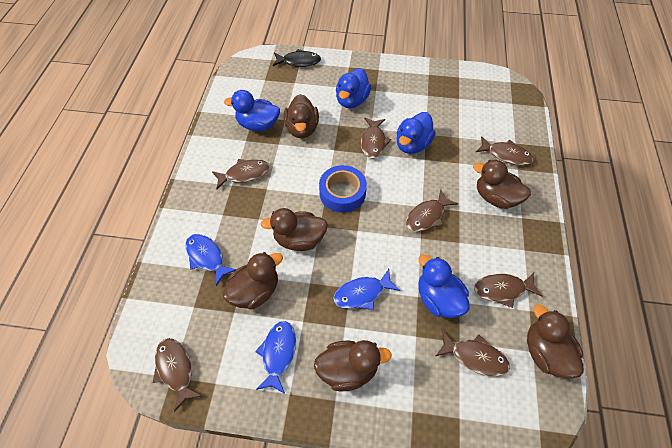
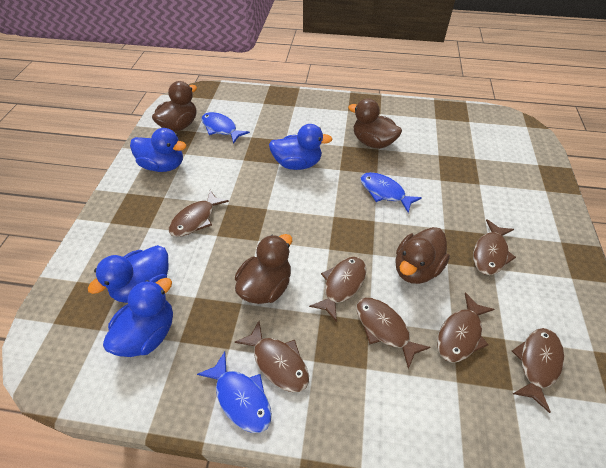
black fish: 1 -> 0
blue tape: 1 -> 0
brown duck: 6 -> 4

